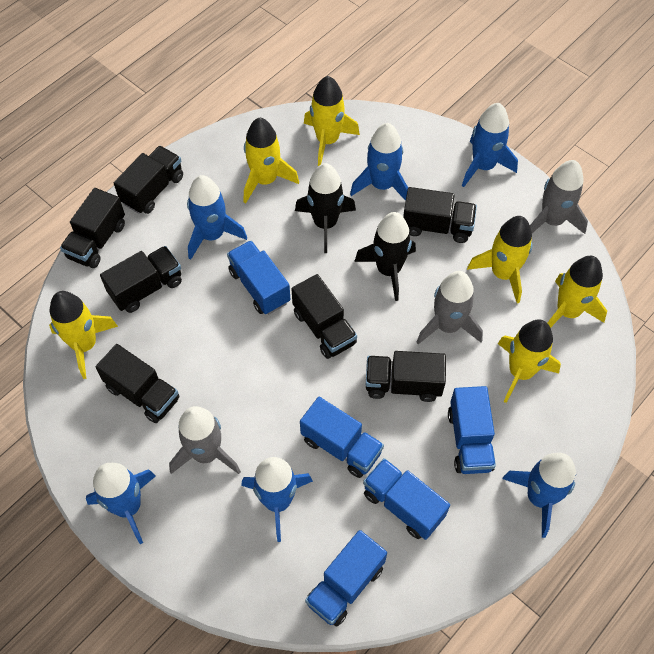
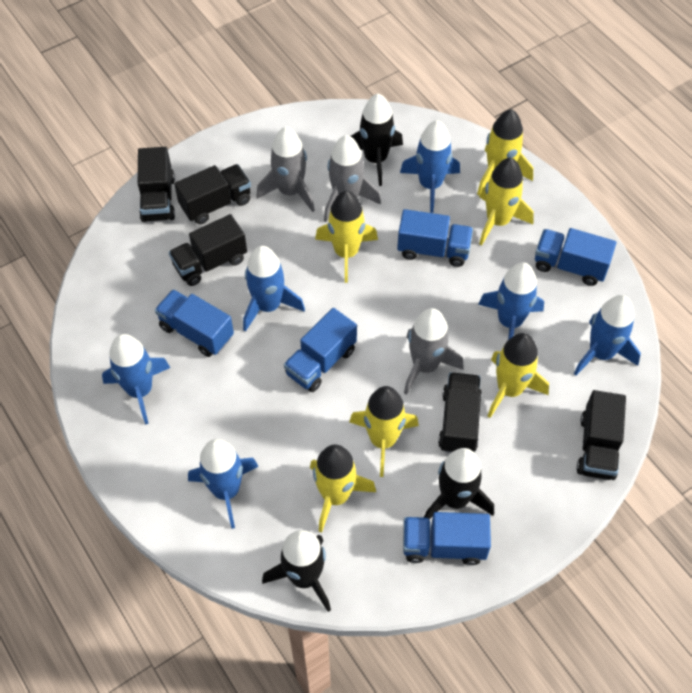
black rocket: 2 -> 3
black truck: 7 -> 5

